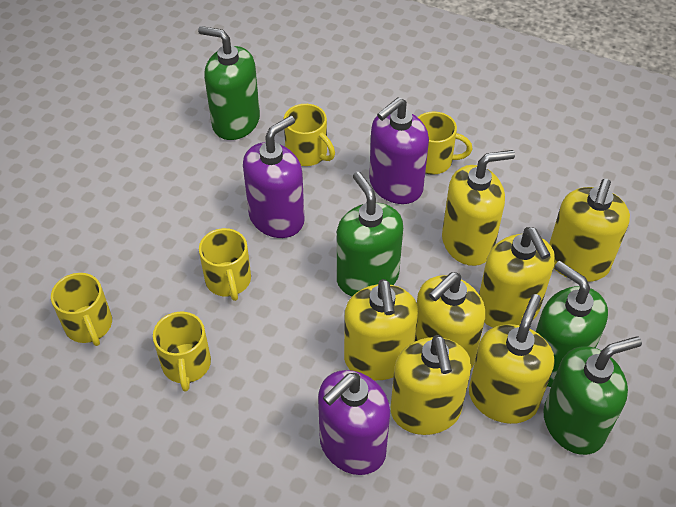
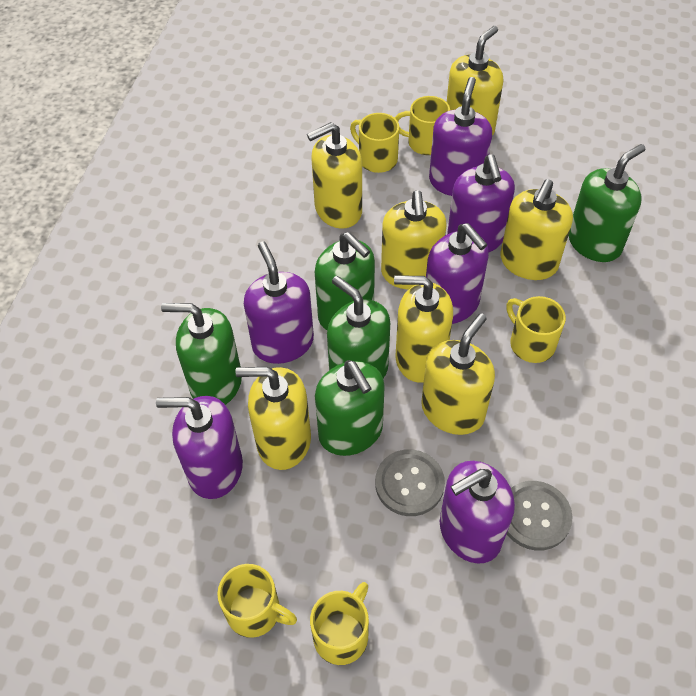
green soap dispenser: 4 -> 5
grey button: 0 -> 2
purple soap dispenser: 3 -> 6

